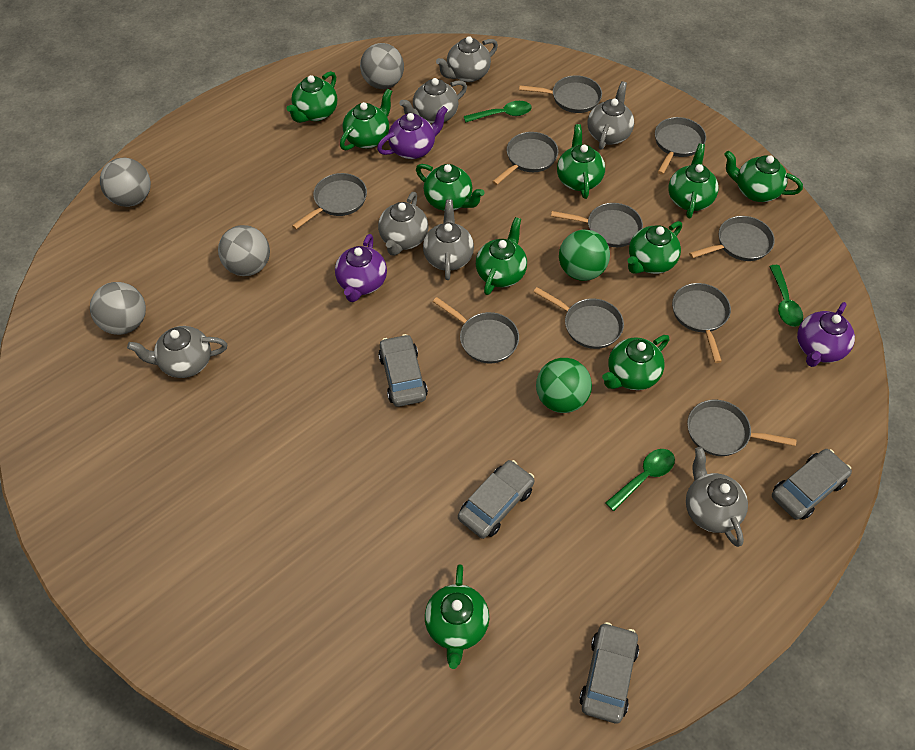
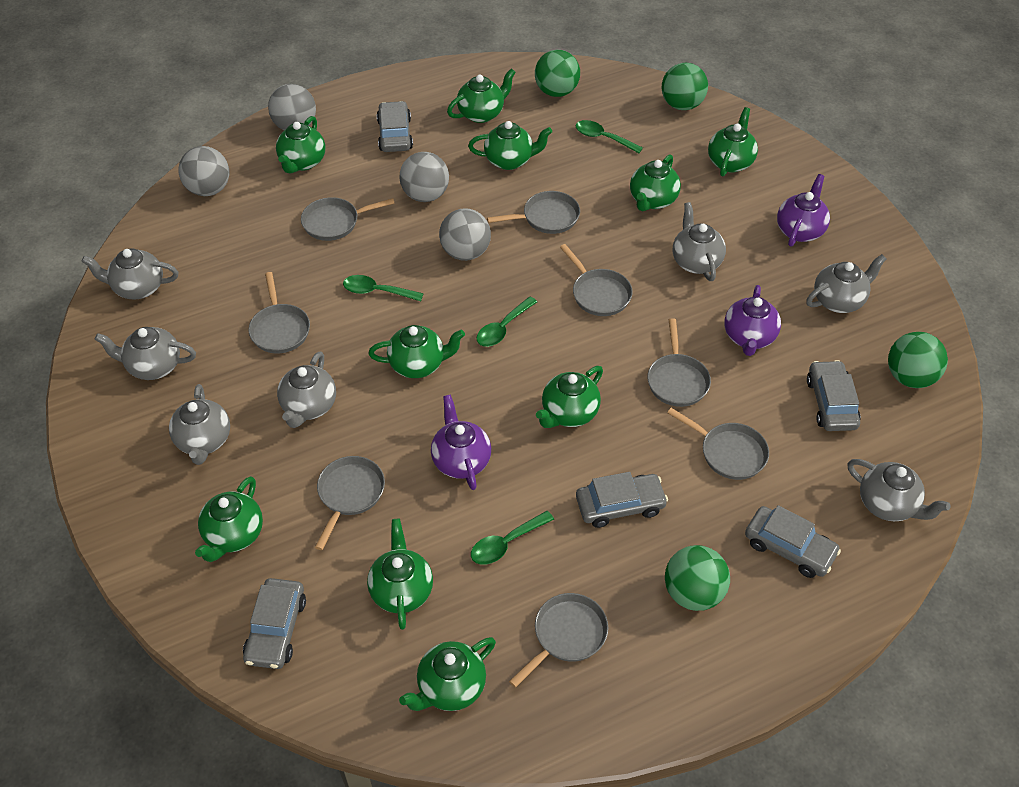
green ball: 2 -> 4
green spoon: 3 -> 4
grey car: 4 -> 5
grey pan: 10 -> 8

